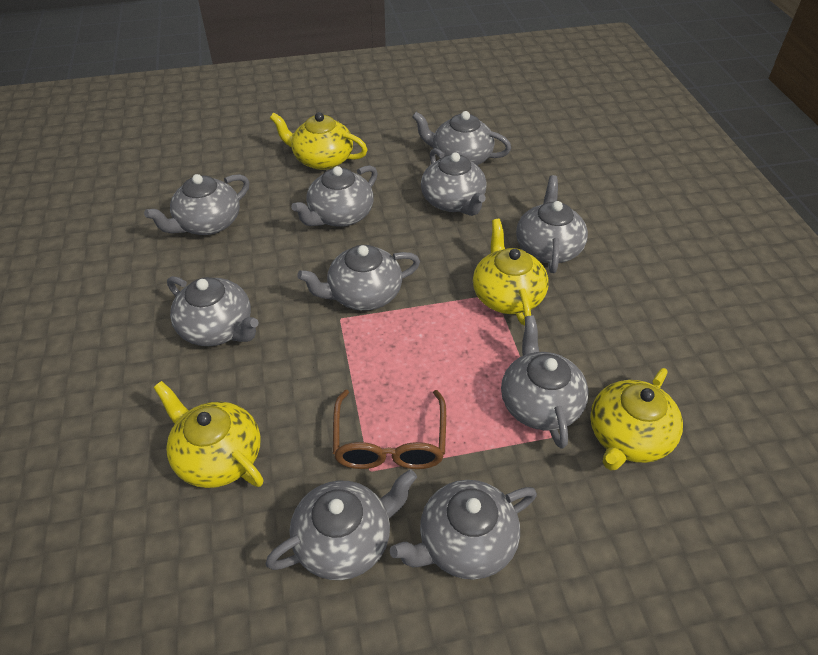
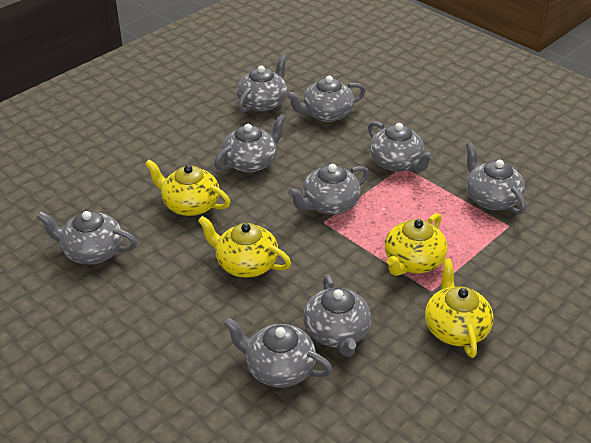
brown glasses: 1 -> 0
grey teapot: 10 -> 9

